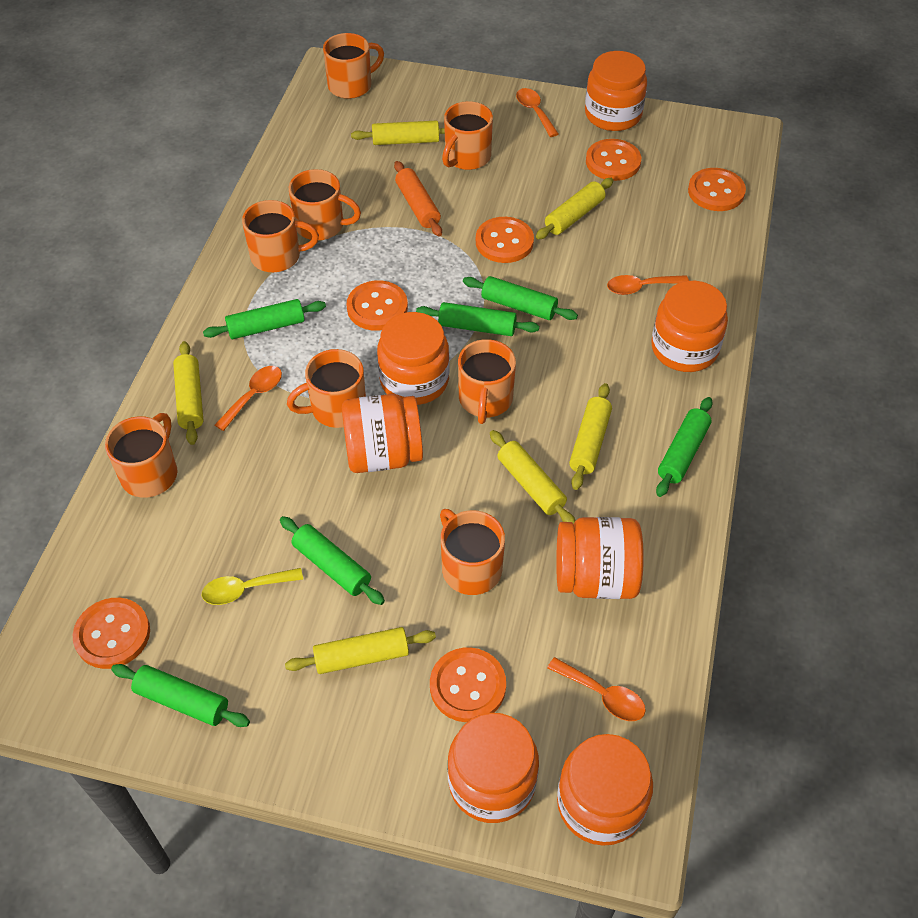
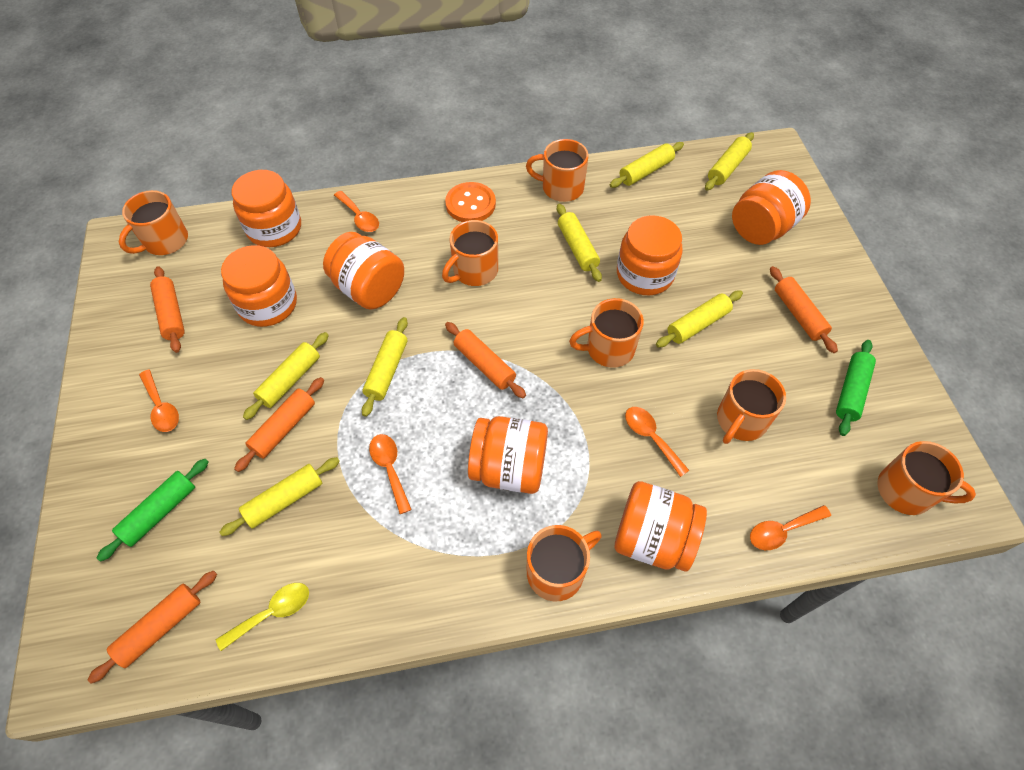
green rolling pin: 6 -> 2
orange button: 6 -> 1
orange mug: 8 -> 7
orange rolling pin: 1 -> 5
orange spoon: 4 -> 5
yellow rolling pin: 6 -> 7

